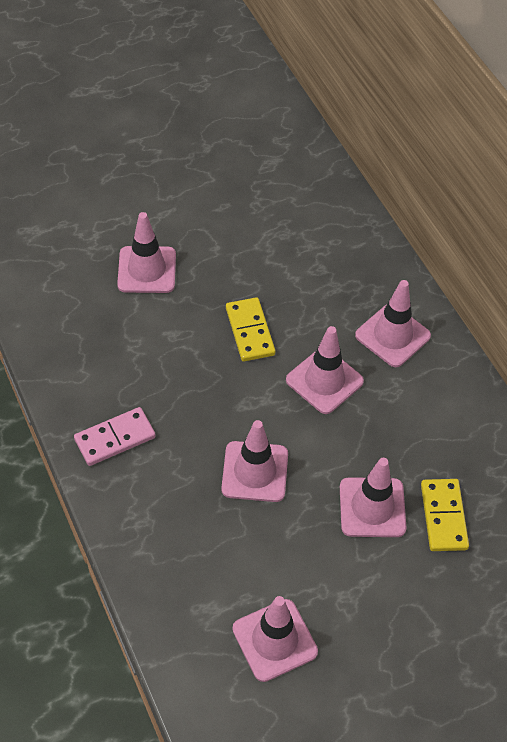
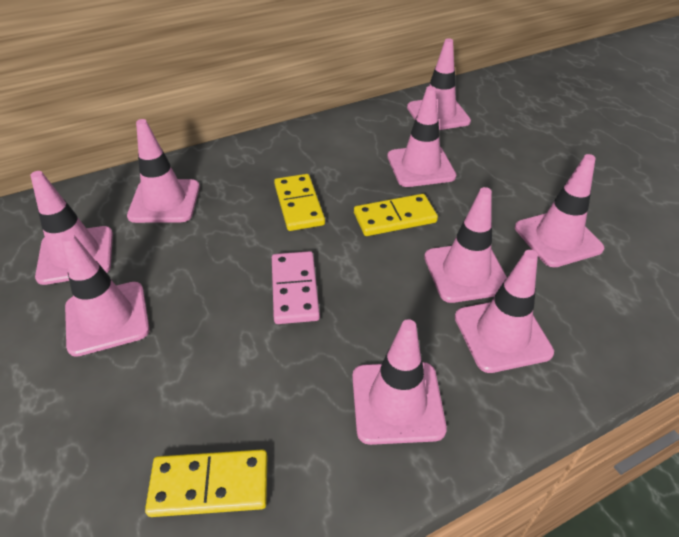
pink traffic cone: 6 -> 9
yellow domino: 2 -> 3

